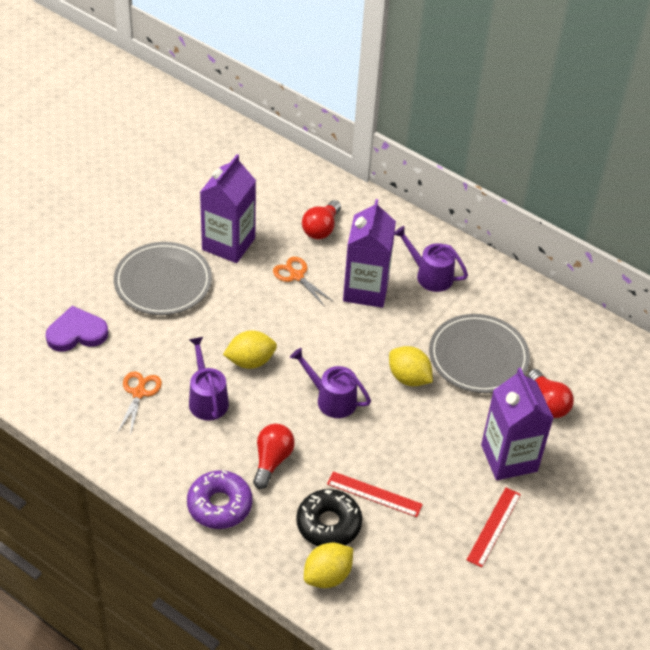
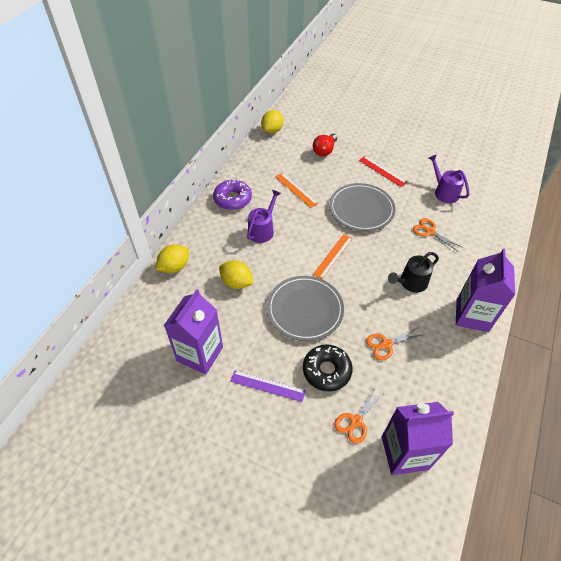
black watering can: 0 -> 1
orange ruler: 0 -> 2
orange scissors: 2 -> 3
purple heart: 1 -> 0
purple ruler: 0 -> 1
purple watering can: 3 -> 2
red light bulb: 3 -> 1
red ruler: 2 -> 1

